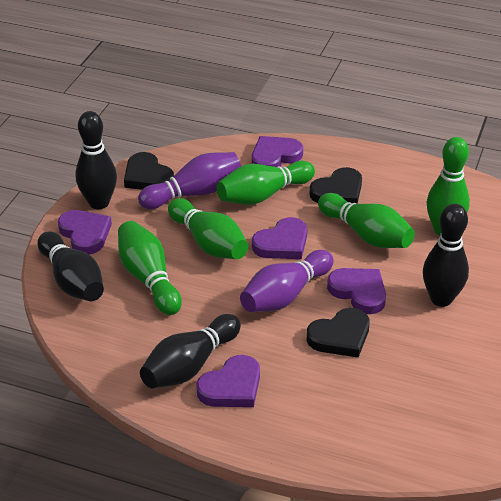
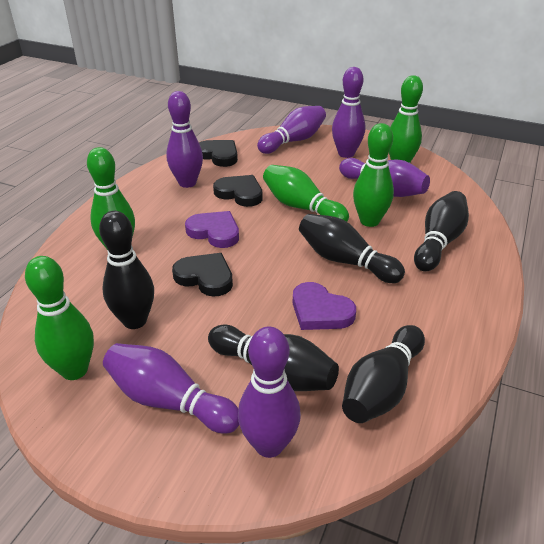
black bowling pin: 4 -> 5
purple bowling pin: 2 -> 6
purple heart: 5 -> 2

